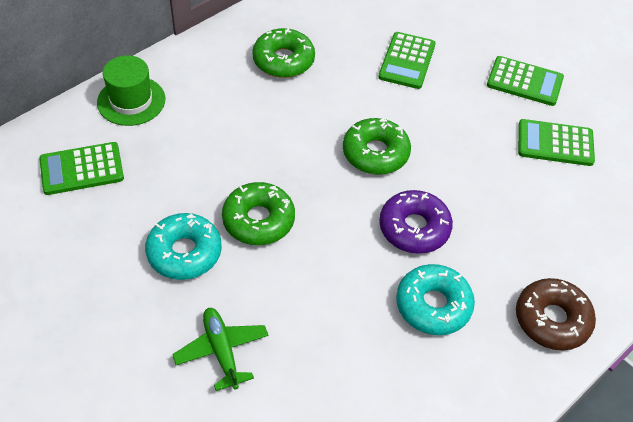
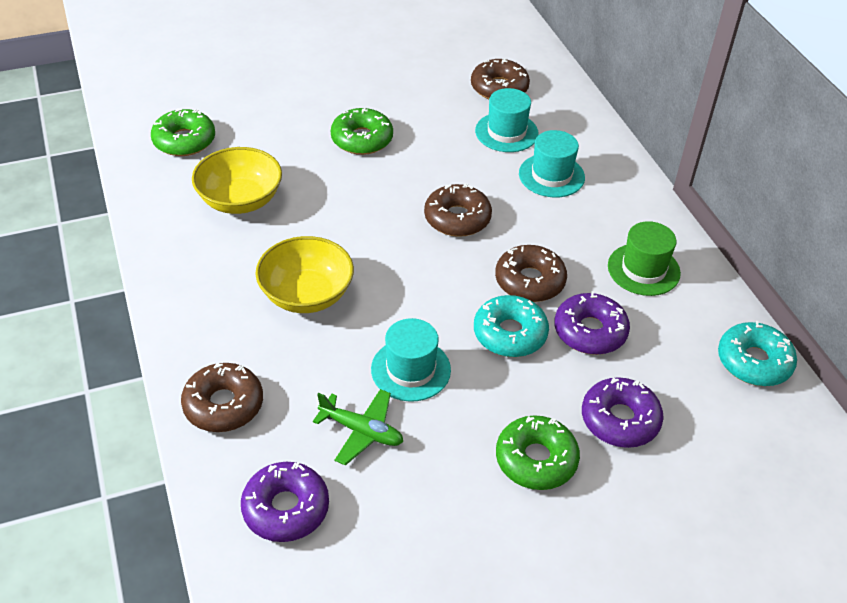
brown donut: 1 -> 4
green calculator: 4 -> 0
purple donut: 1 -> 3
turquoise hat: 0 -> 3
yellow bowl: 0 -> 2

